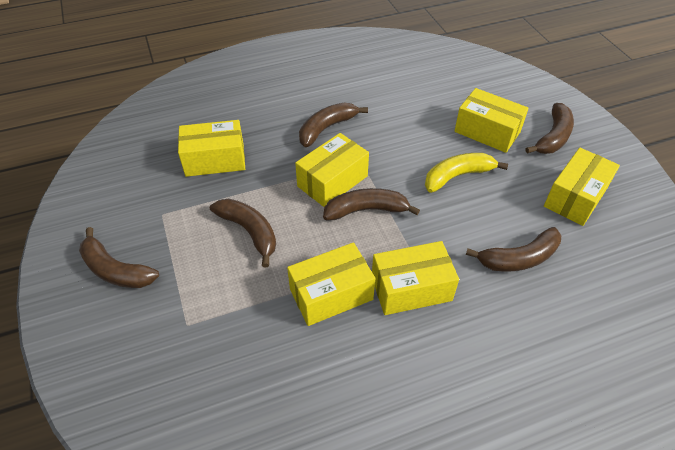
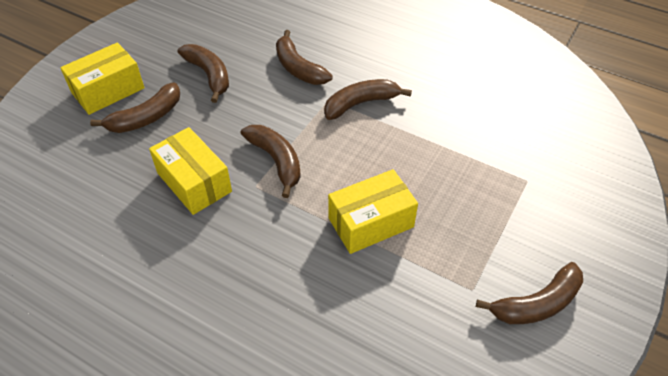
yellow banana: 1 -> 0
yellow box: 6 -> 3

